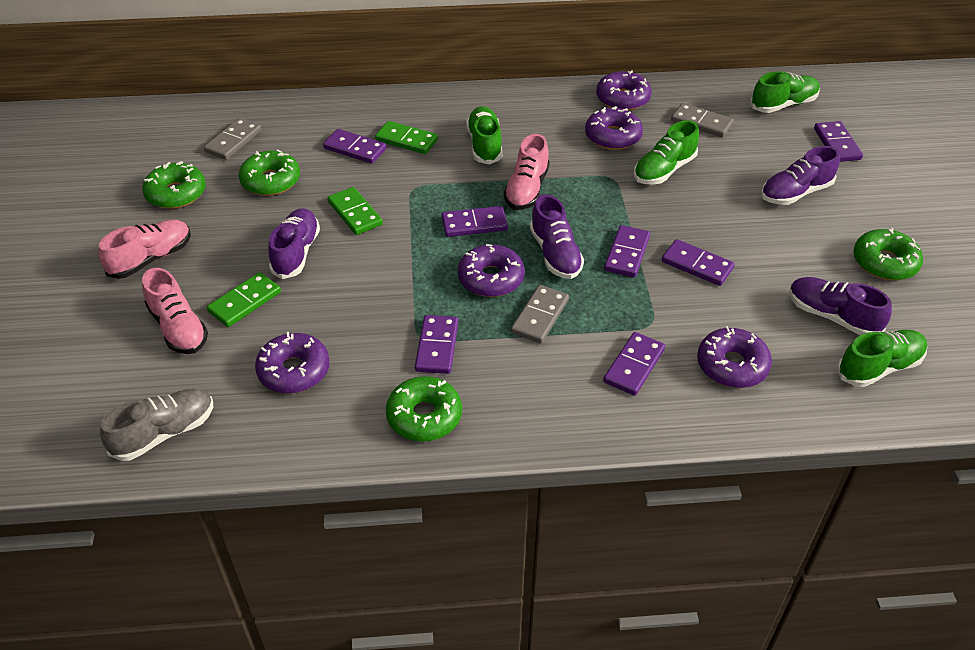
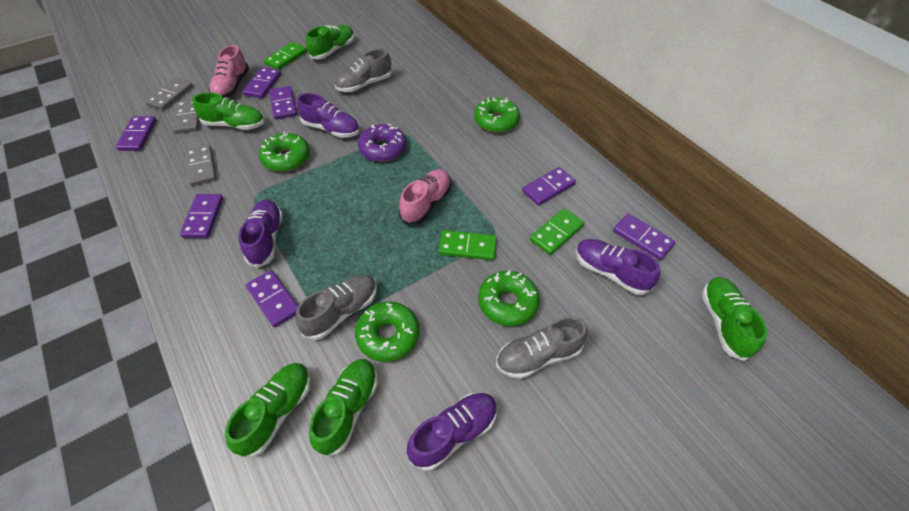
green shoe: 4 -> 5
grey shoe: 1 -> 3
pink shoe: 3 -> 2
purple donut: 5 -> 1

